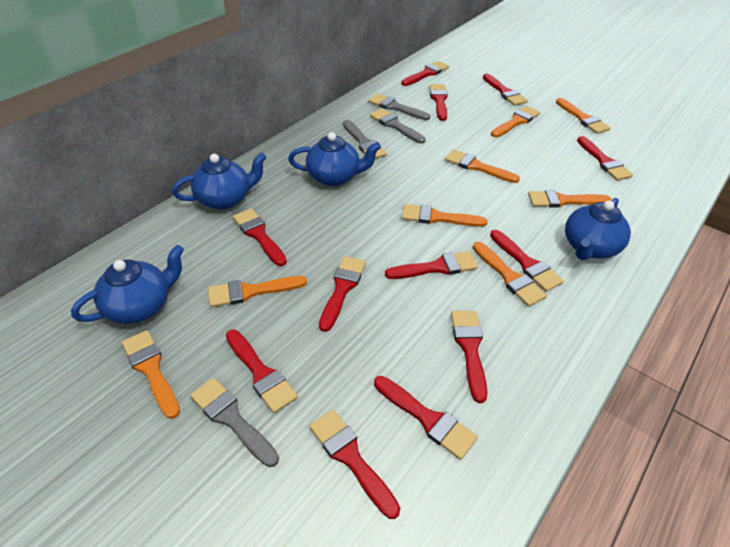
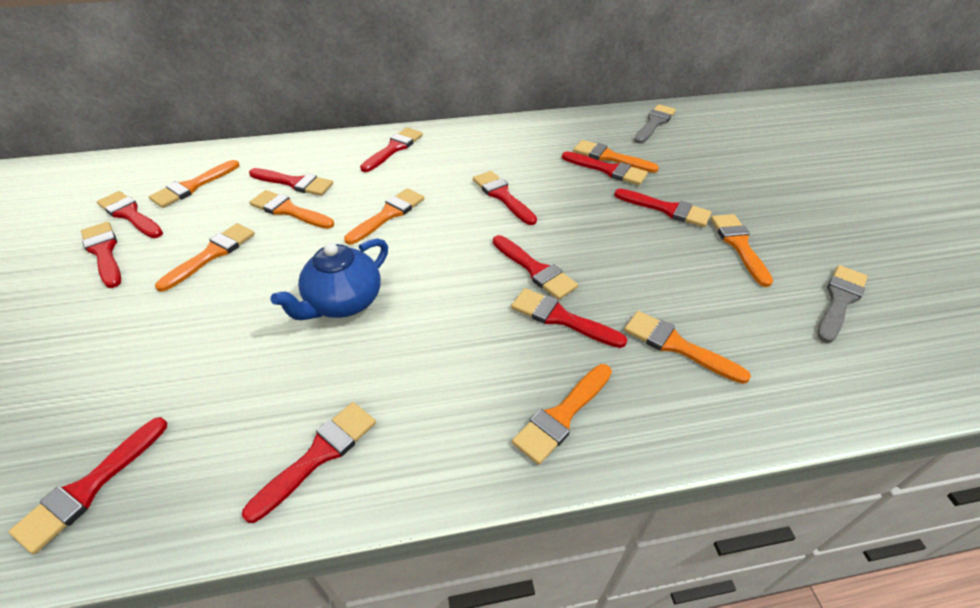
blue teapot: 4 -> 1
grey brush: 4 -> 2
red brush: 12 -> 11

